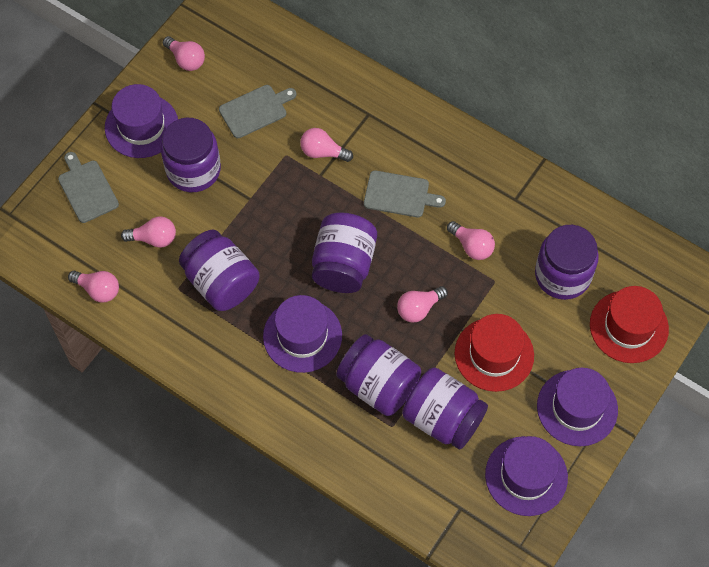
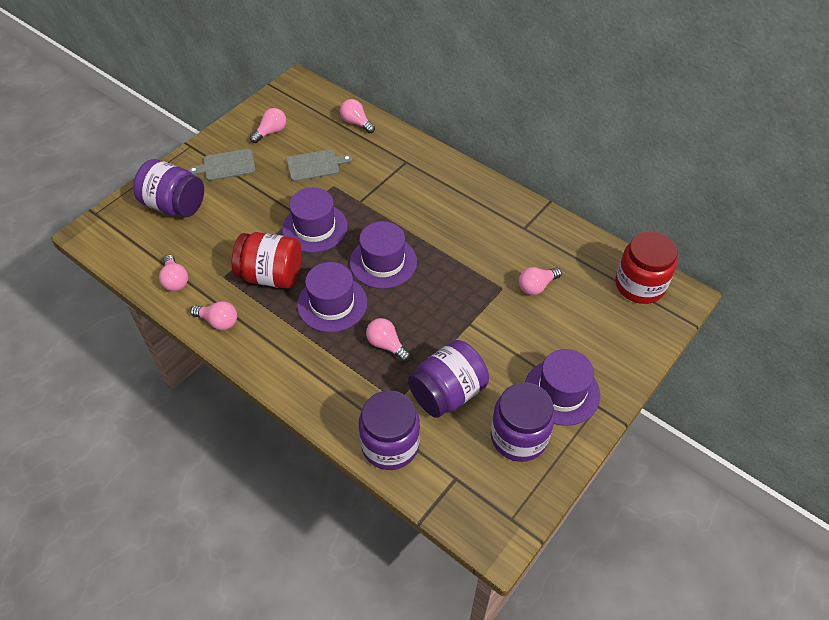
grey cutting board: 3 -> 2
purple jar: 6 -> 4
red hat: 2 -> 0
red jar: 0 -> 2

